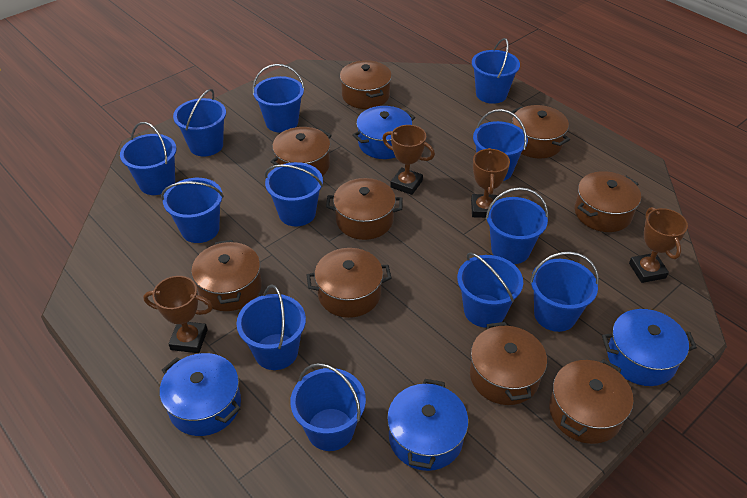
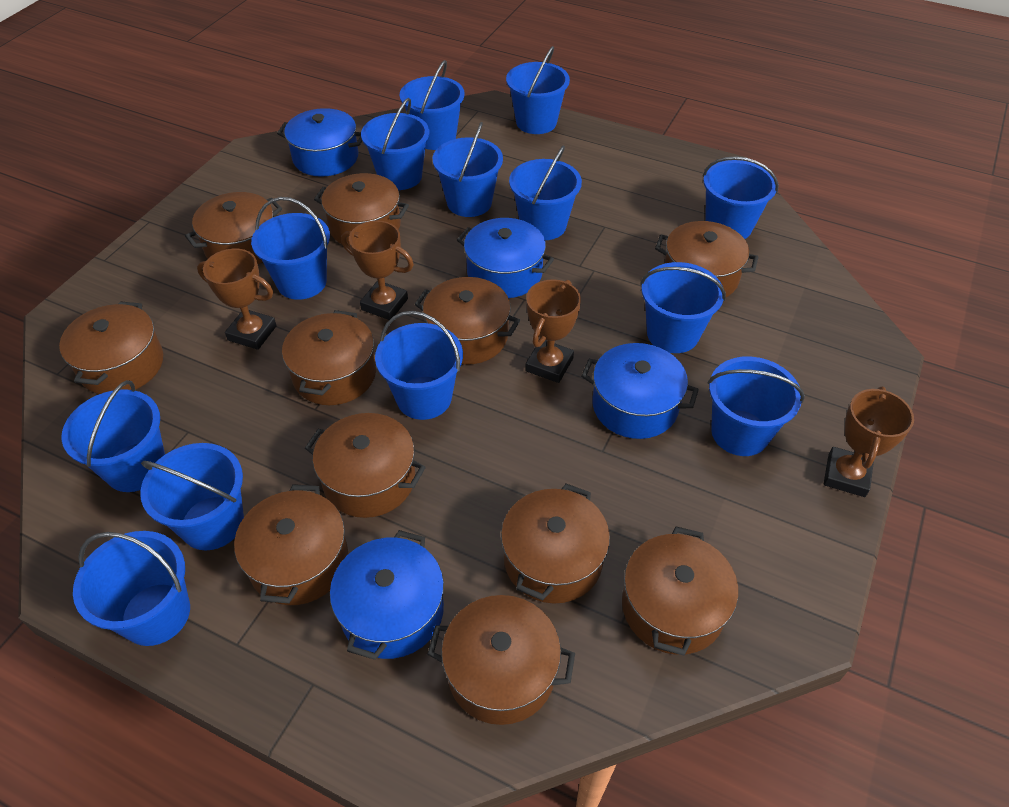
blue bucket: 12 -> 13
brown pot: 9 -> 11

